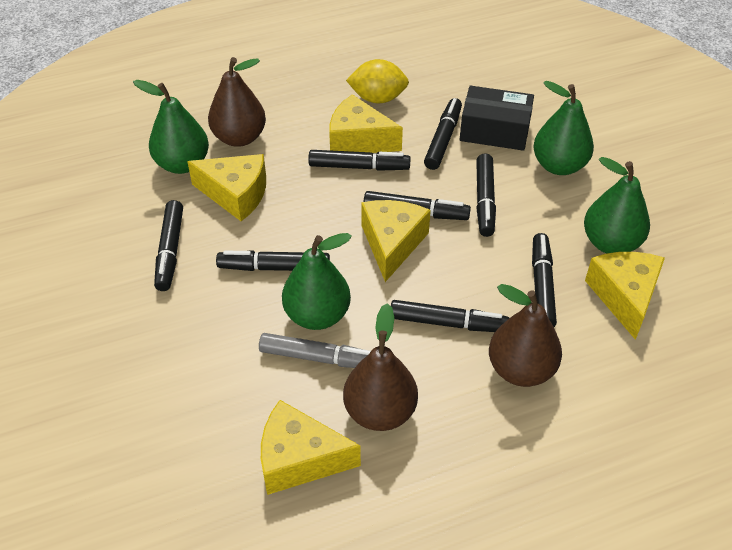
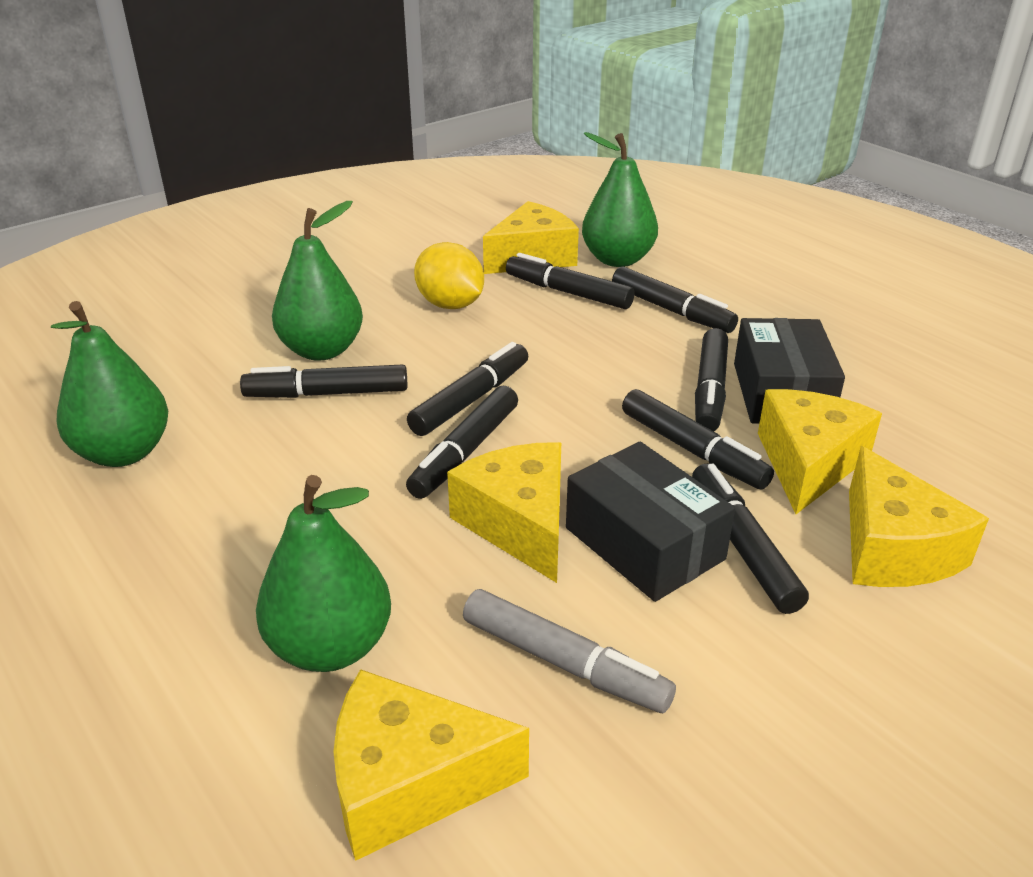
black box: 1 -> 2
brown pear: 3 -> 0

